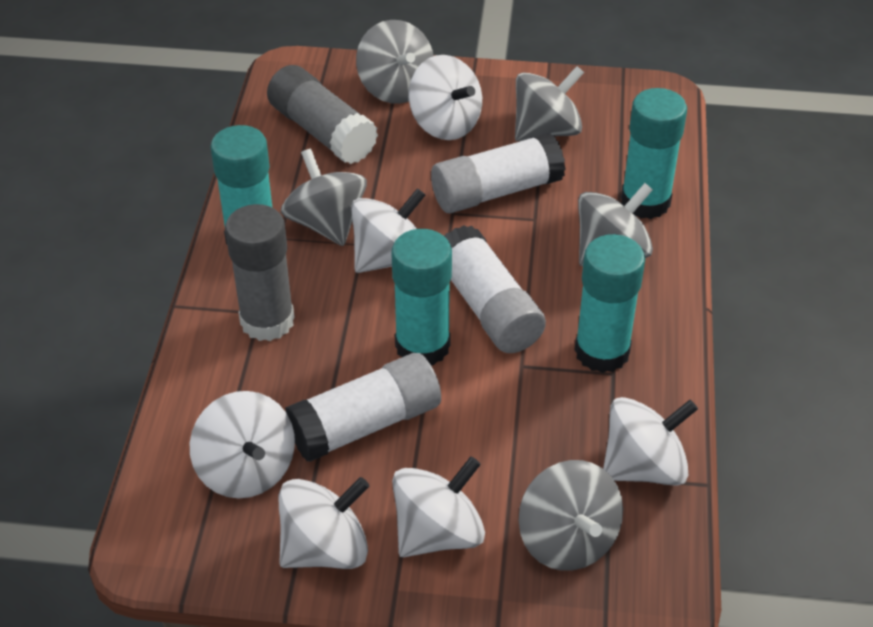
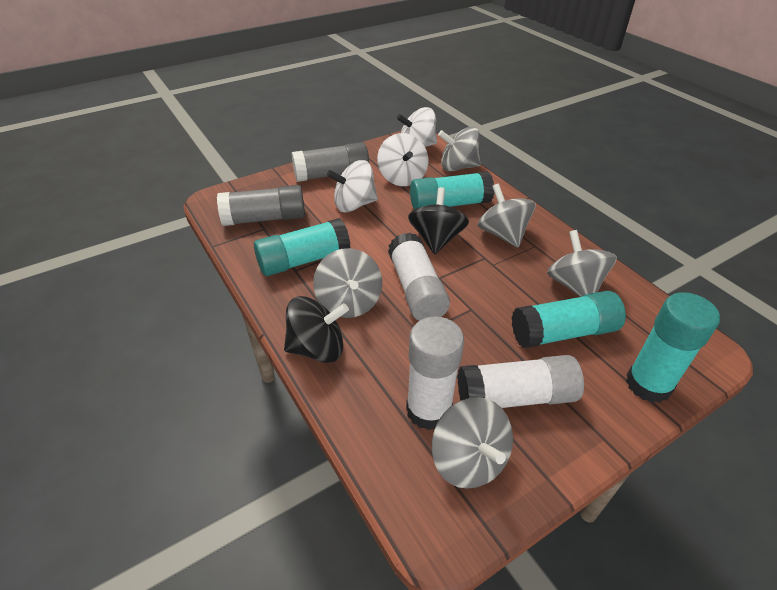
black spinning top: 0 -> 2
white spinning top: 6 -> 3

